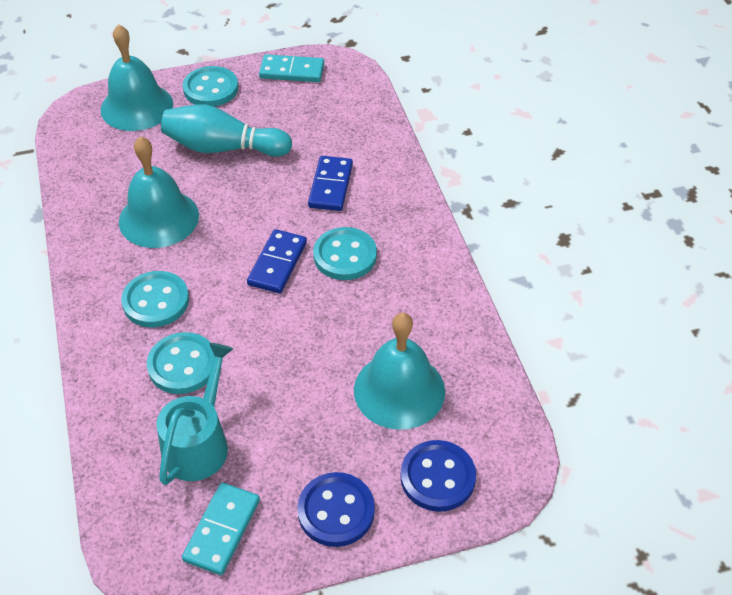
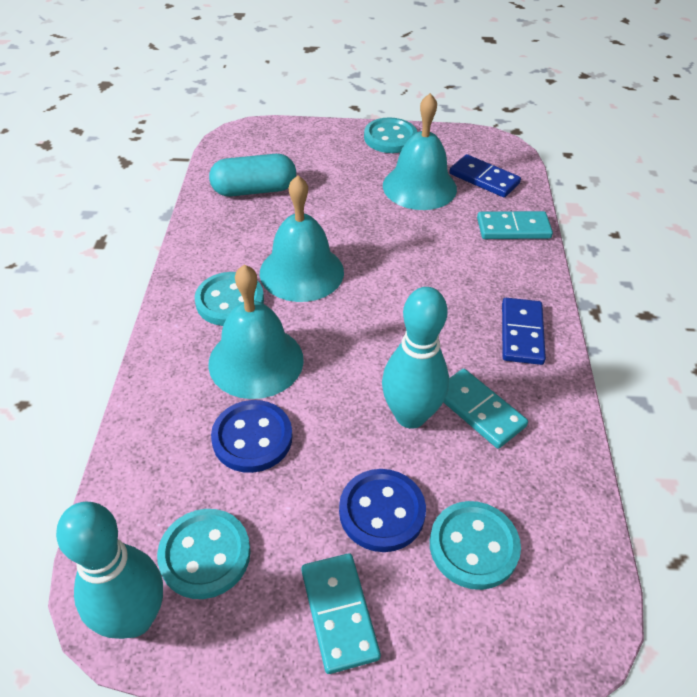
turquoise bowling pin: 1 -> 2
turquoise capsule: 0 -> 1
turquoise domino: 2 -> 3
turquoise watering can: 1 -> 0

